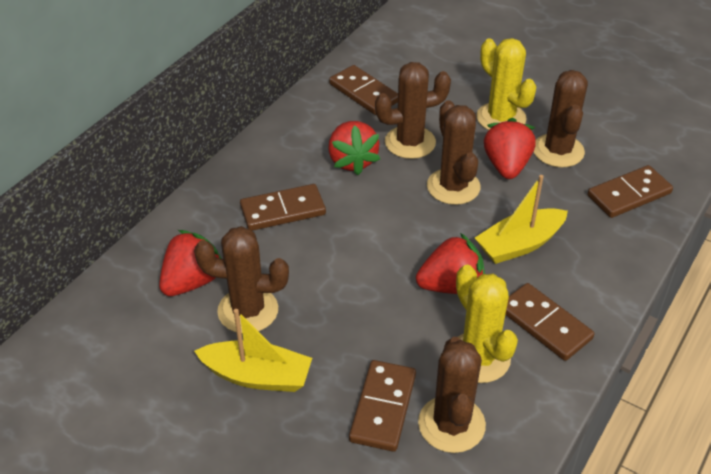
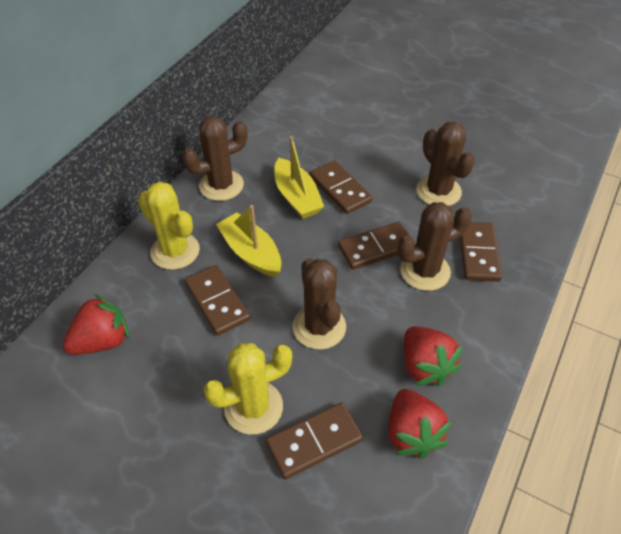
brown cactus: 5 -> 4
red strawberry: 4 -> 3

